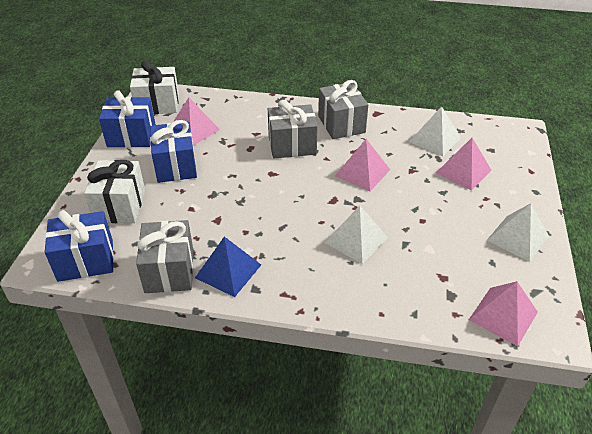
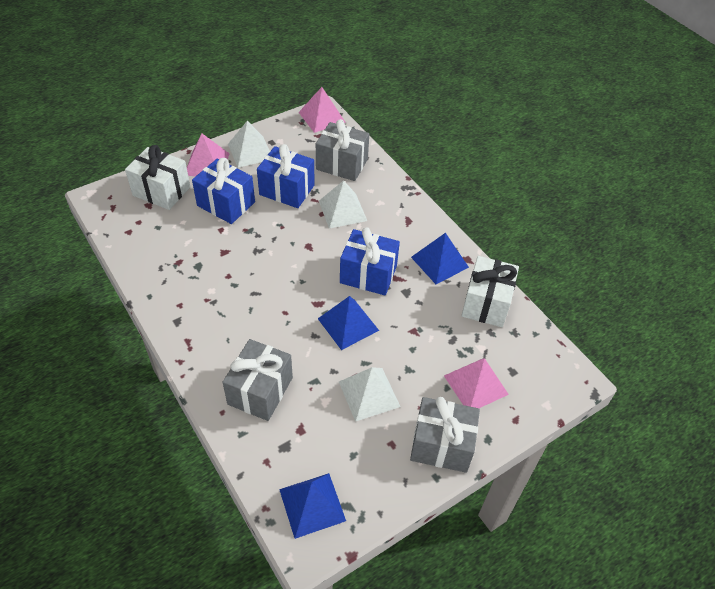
blue pyramid: 1 -> 3
pink pyramid: 4 -> 3

